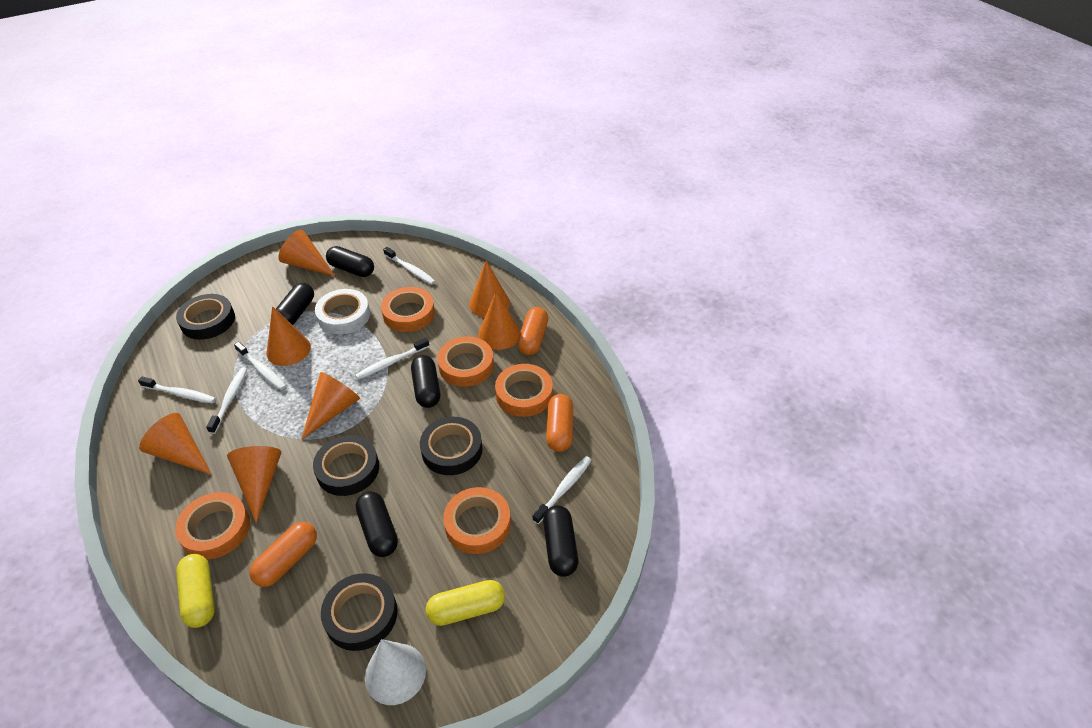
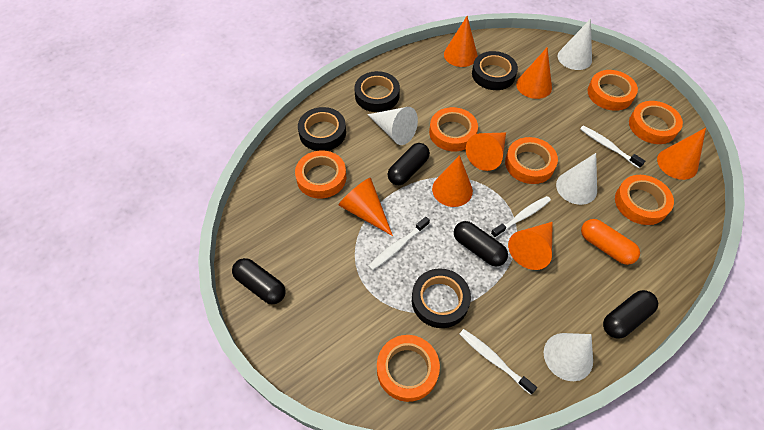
black capsule: 5 -> 4
orange capsule: 3 -> 1
orange tape: 5 -> 7
white cone: 1 -> 4
white tape: 1 -> 0
white toothbrush: 6 -> 4
yellow capsule: 2 -> 0

